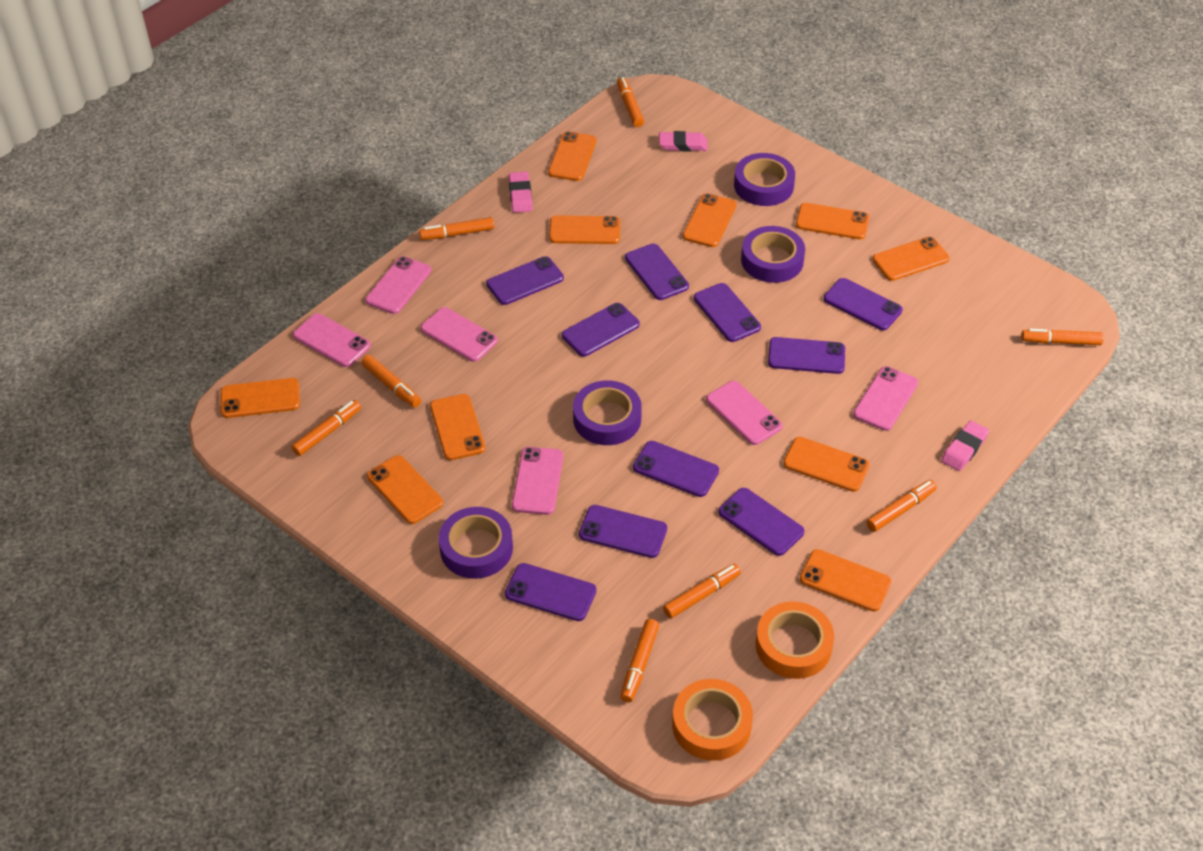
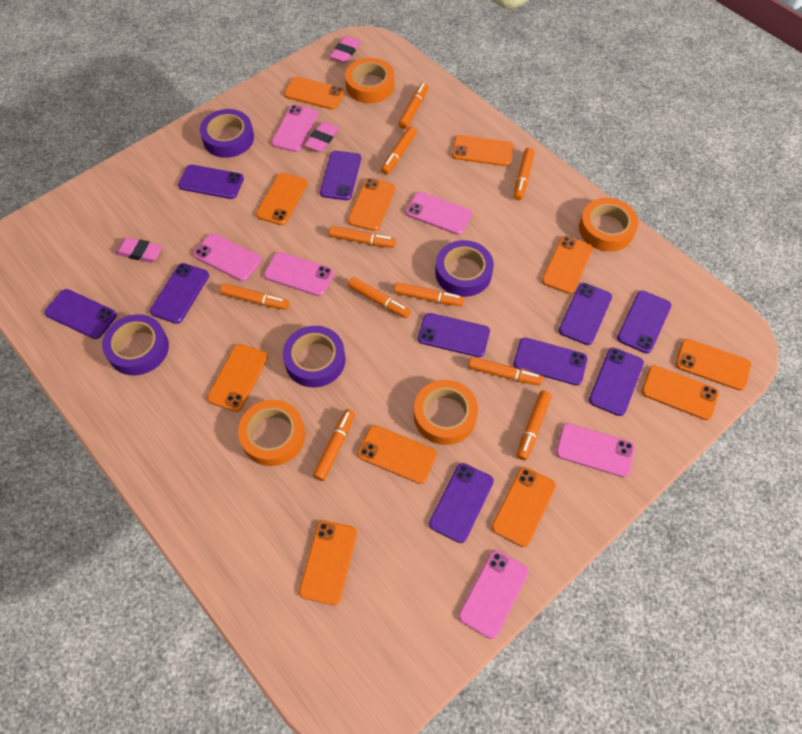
orange marker: 8 -> 10
orange phone: 10 -> 11
orange tape: 2 -> 4

